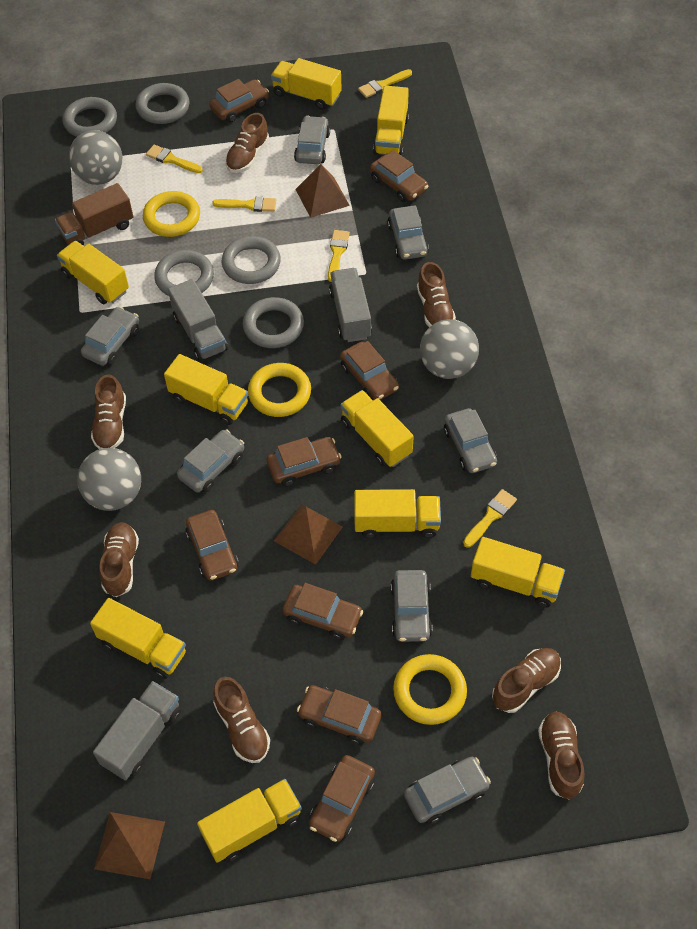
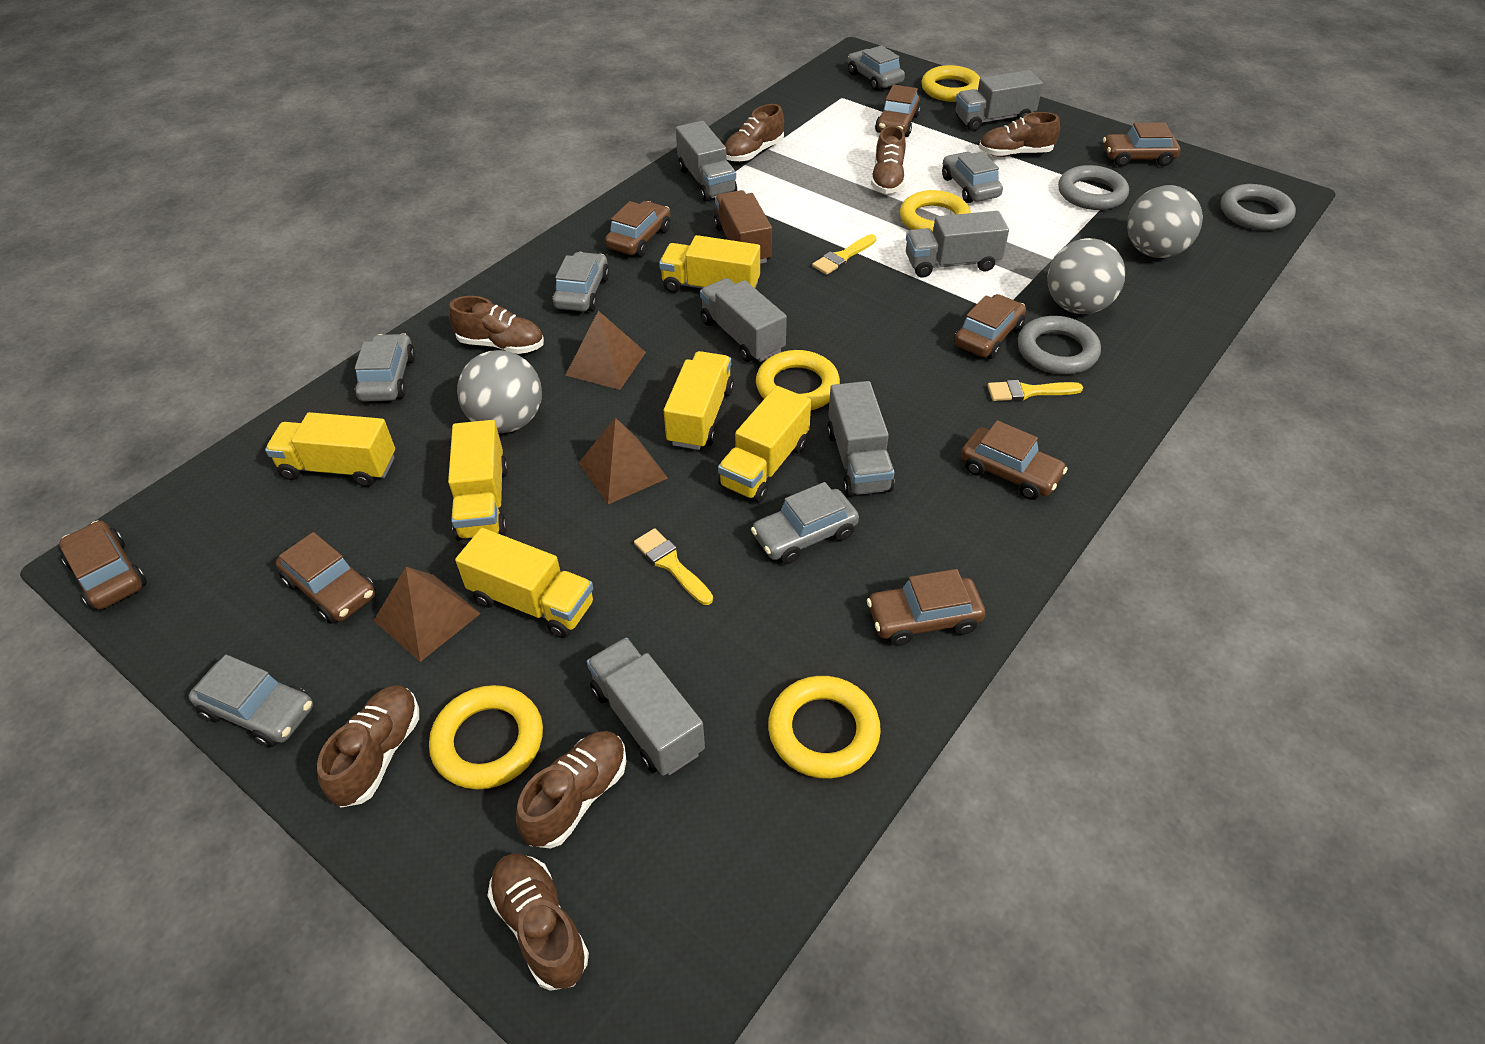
grey car: 7 -> 6
grey ring: 5 -> 3
grey truck: 3 -> 6
yellow brush: 5 -> 3
yellow ring: 3 -> 5
yellow truck: 9 -> 6

